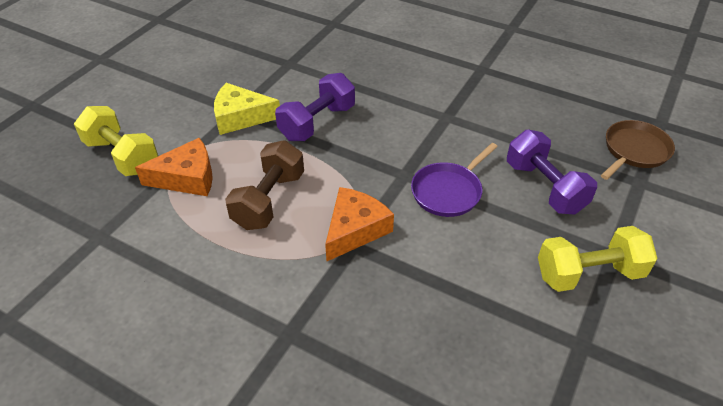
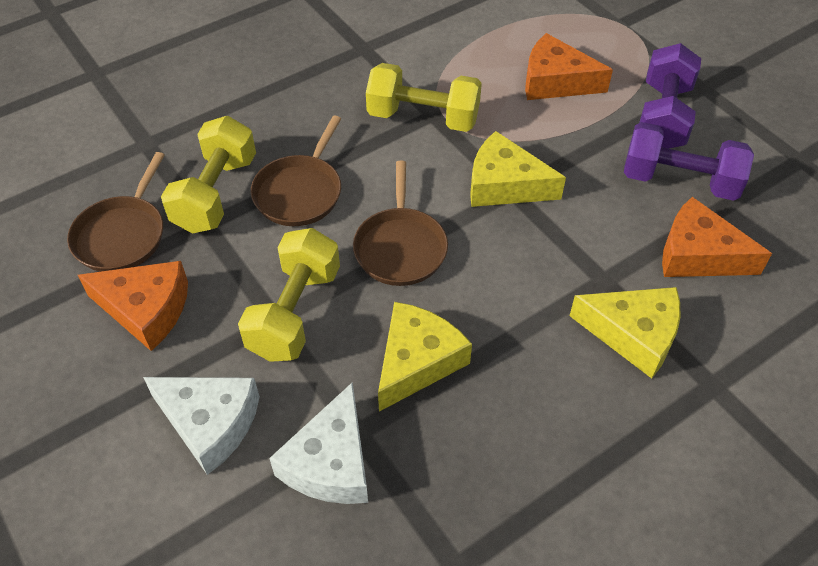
brown dumbbell: 1 -> 0
brown pan: 1 -> 3
orange cheese: 2 -> 3
purple pan: 1 -> 0
white cheese: 0 -> 2
yellow cheese: 1 -> 3
yellow dumbbell: 2 -> 3

